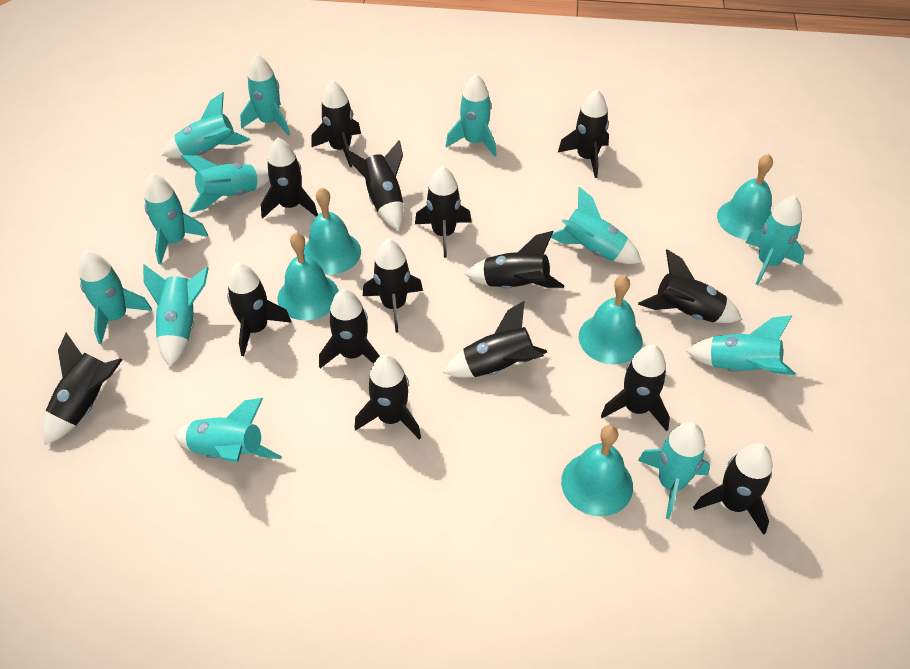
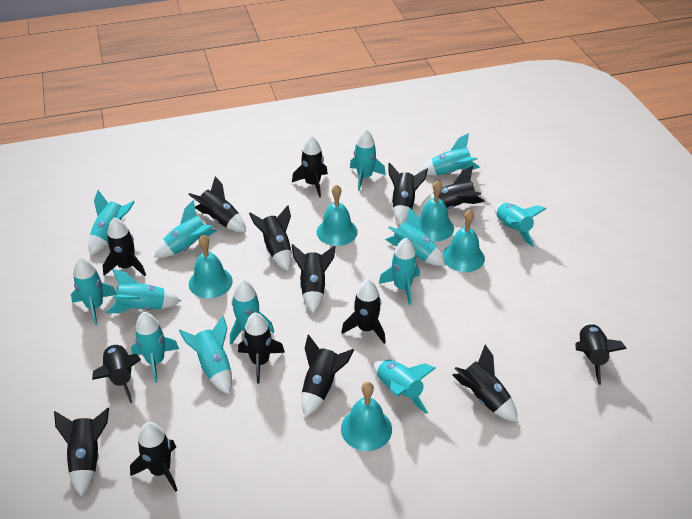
turquoise rocket: 12 -> 13

